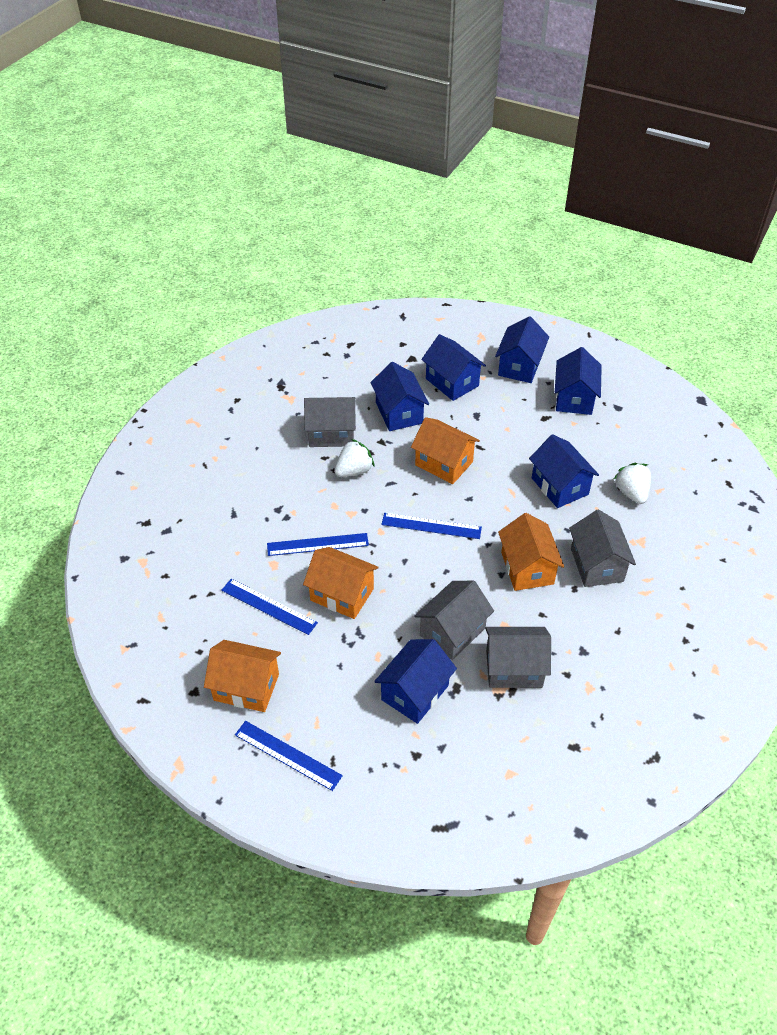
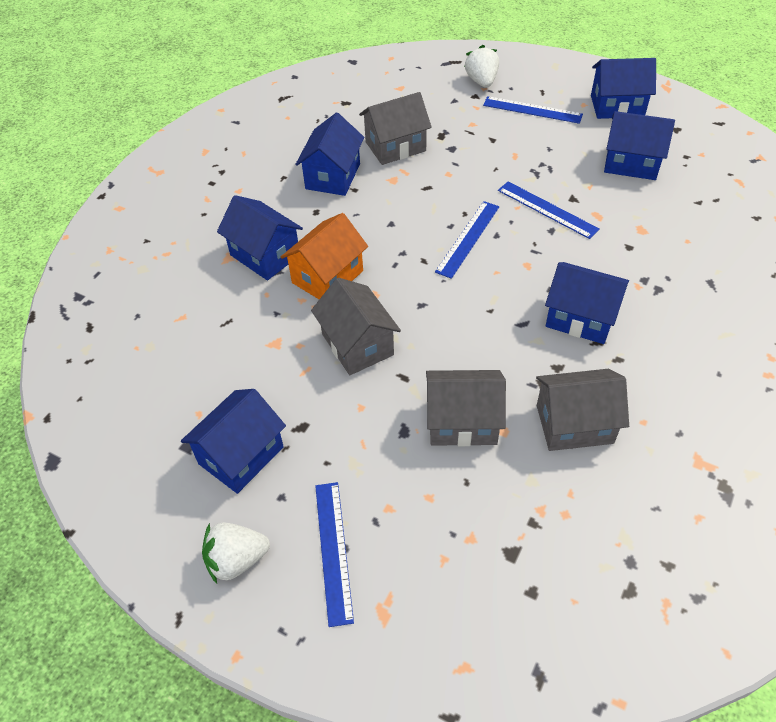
orange house: 4 -> 1

